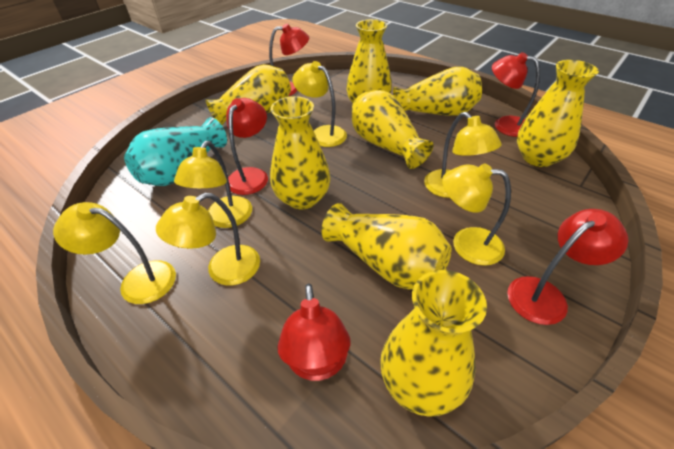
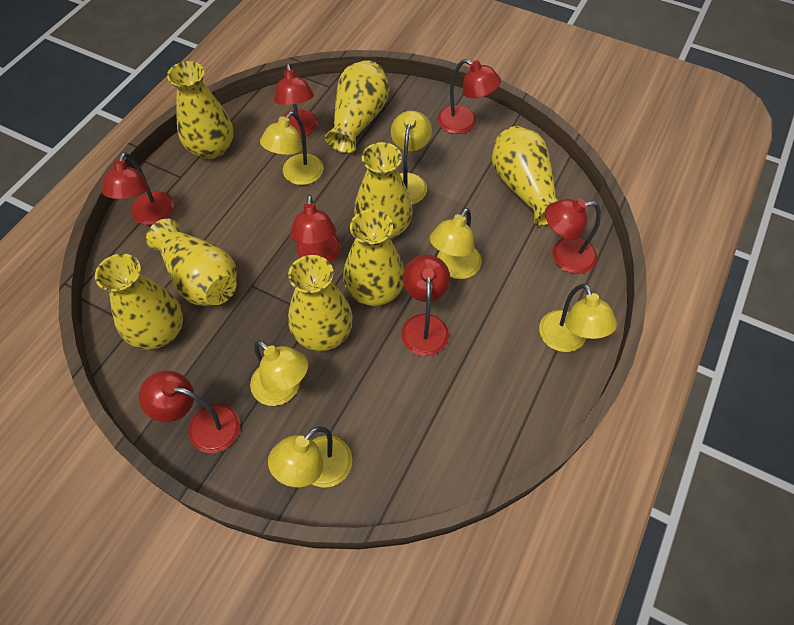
red lamp: 5 -> 7
turquoise vase: 1 -> 0

